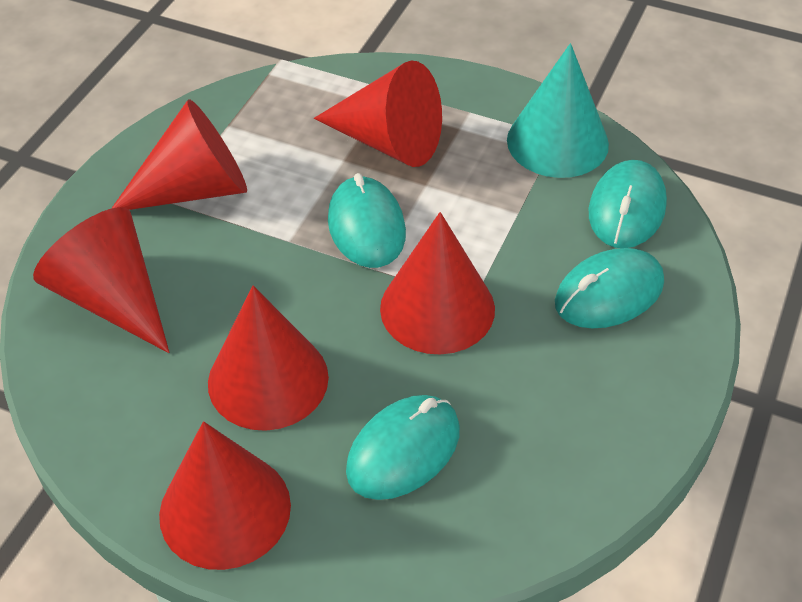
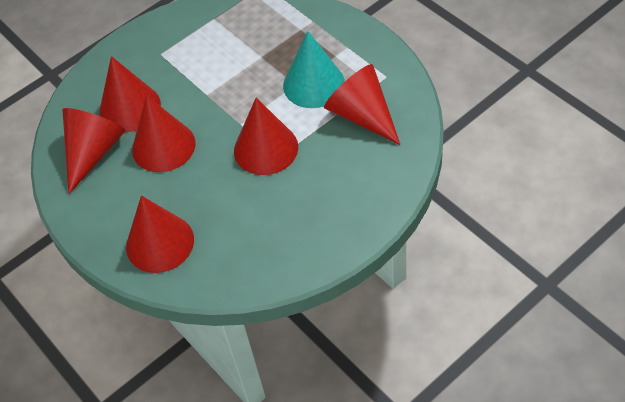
turquoise mouse: 4 -> 0

